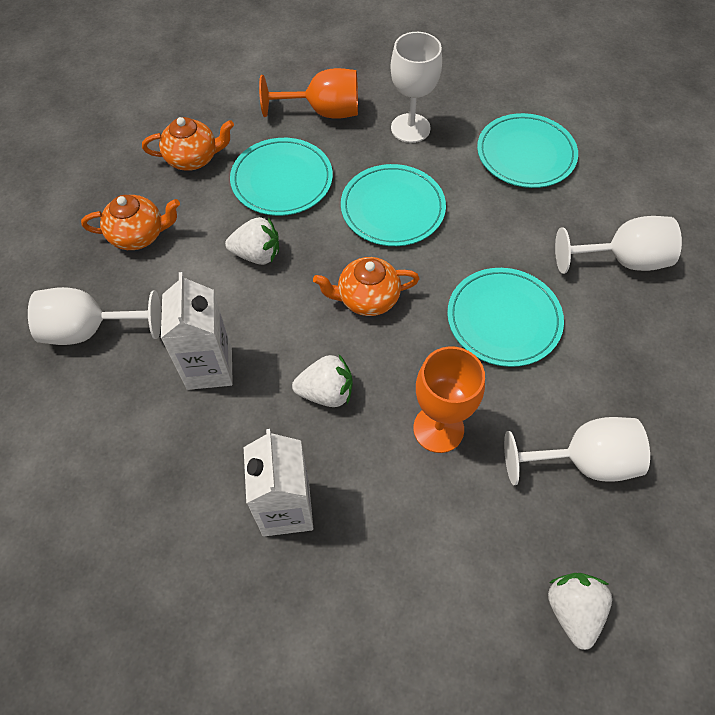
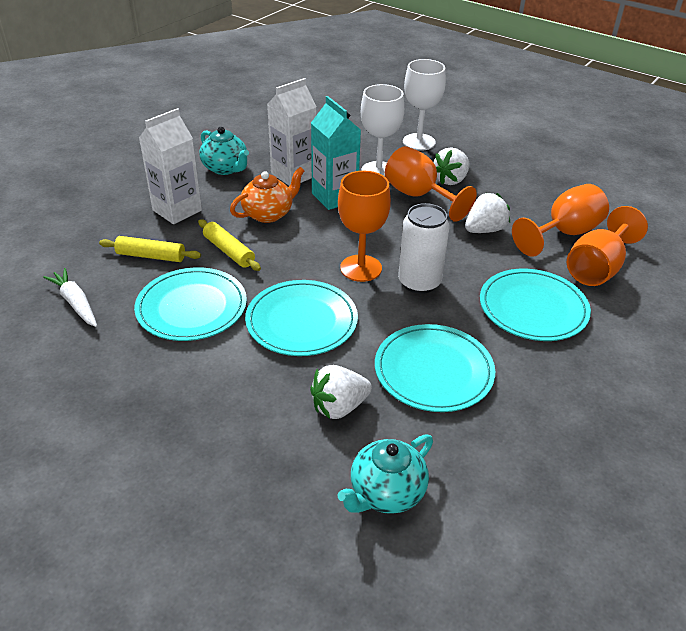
orange goblet: 2 -> 4
orange teapot: 3 -> 1
turquoise carton: 0 -> 1
turquoise teapot: 0 -> 2
white can: 0 -> 1
white carrot: 0 -> 1
white goblet: 4 -> 2
yellow rolling pin: 0 -> 2

